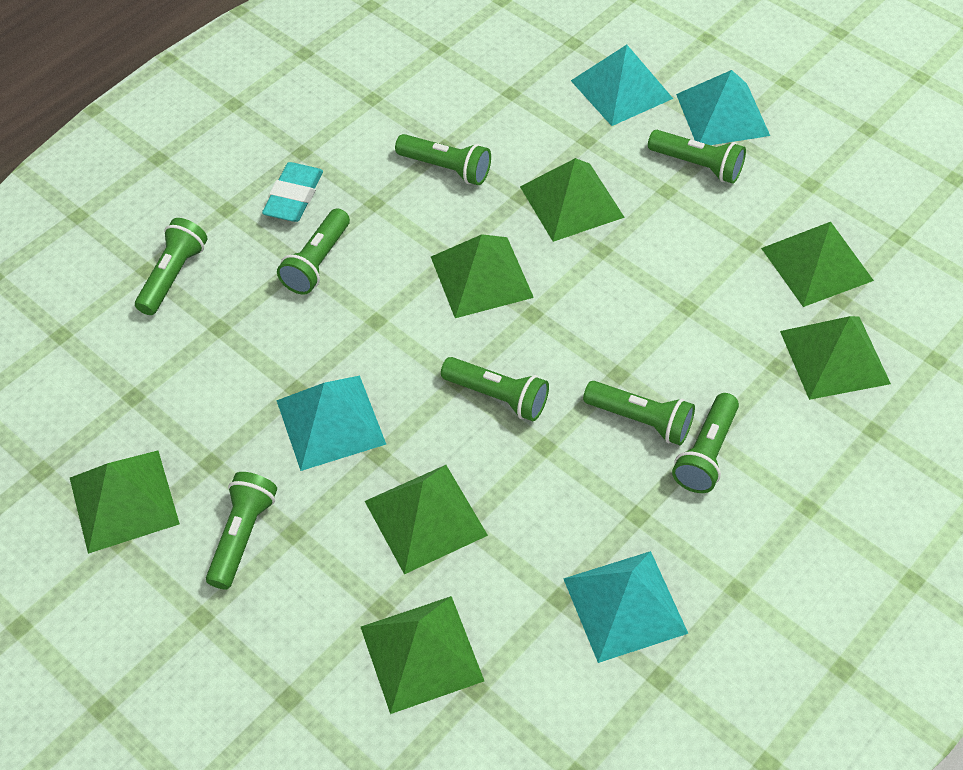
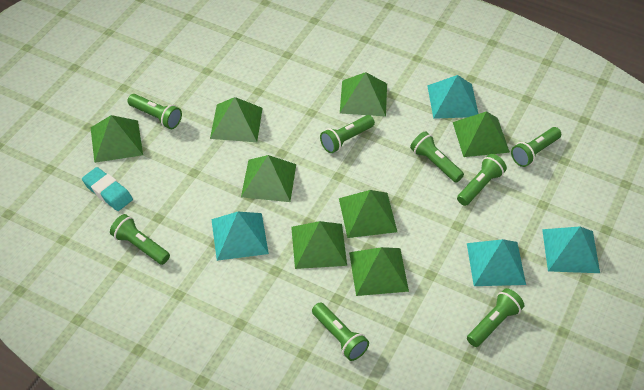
green pyramid: 7 -> 8

